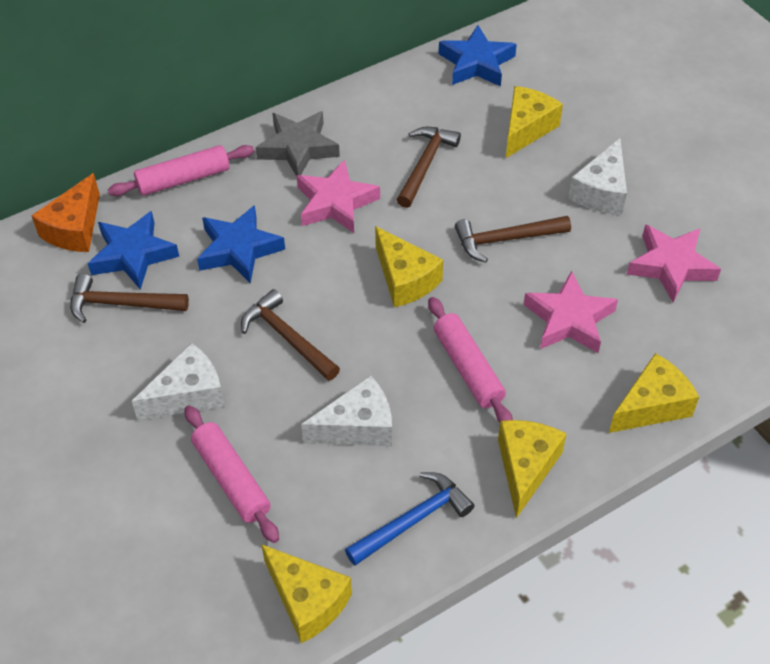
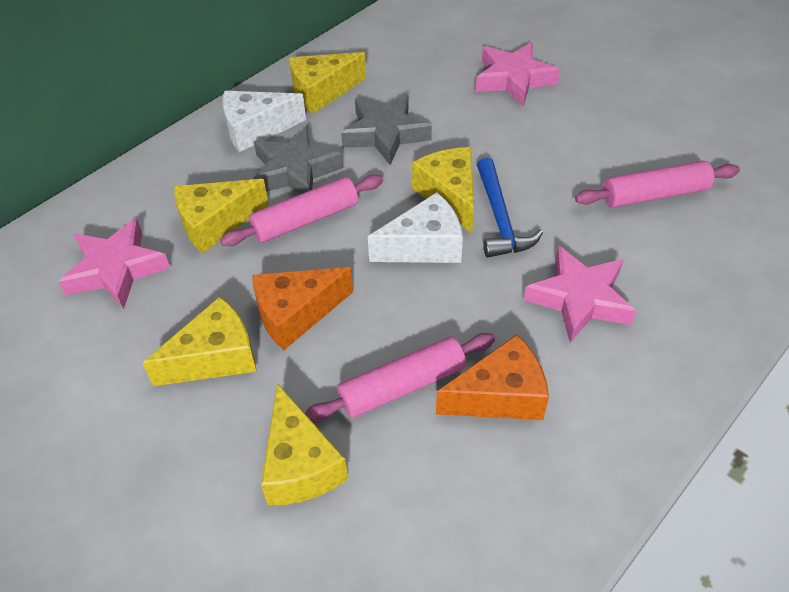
blue star: 3 -> 0
brown hammer: 4 -> 0
grey star: 1 -> 2
orange cheese: 1 -> 2
white cheese: 3 -> 2

